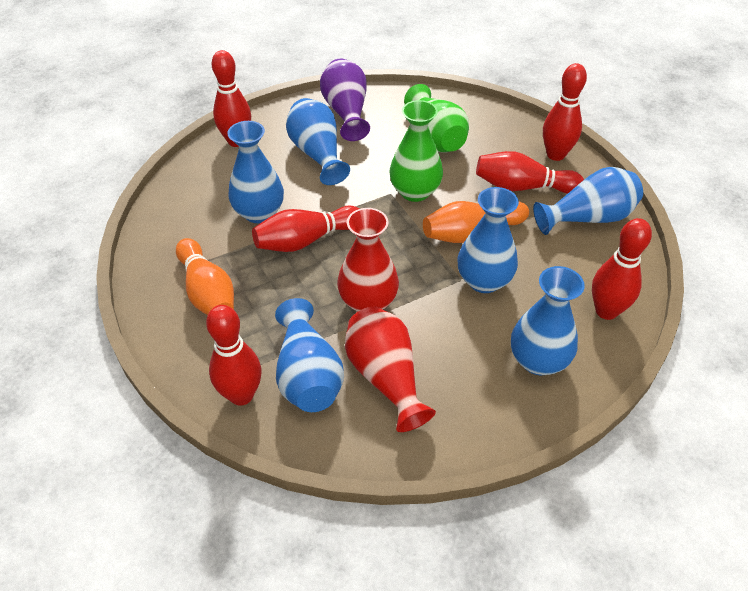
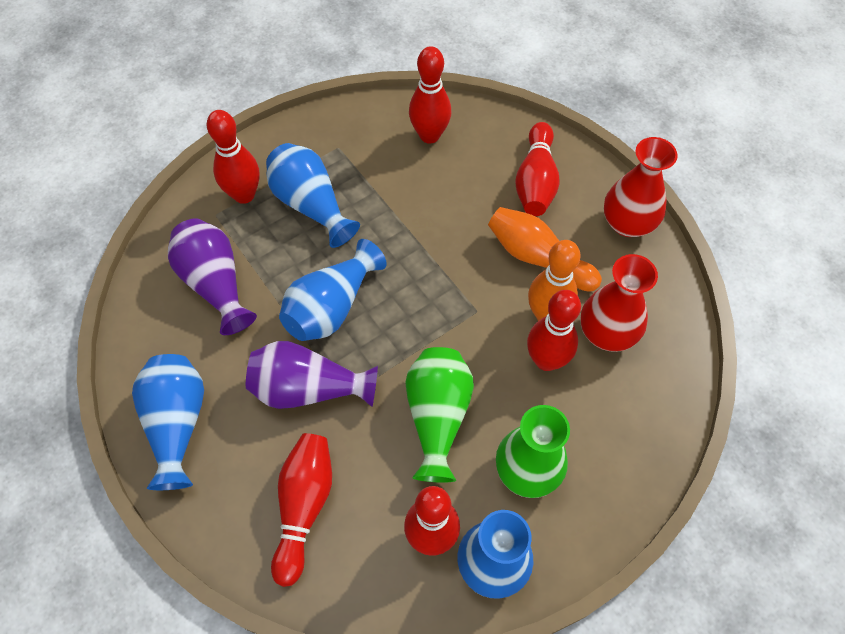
blue vase: 6 -> 4
purple vase: 1 -> 2

